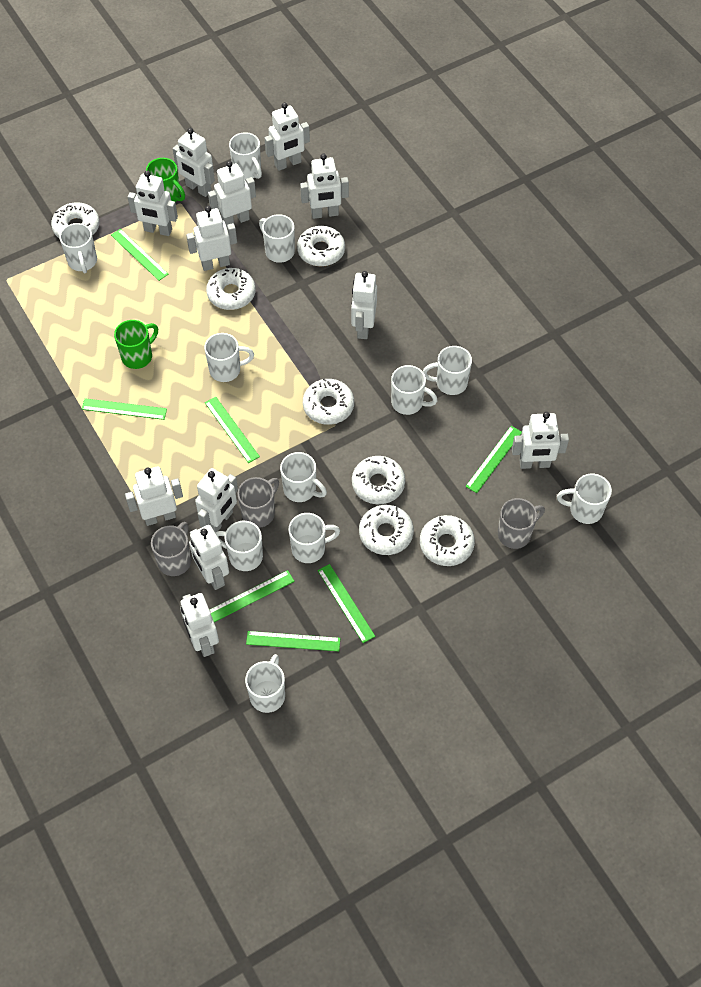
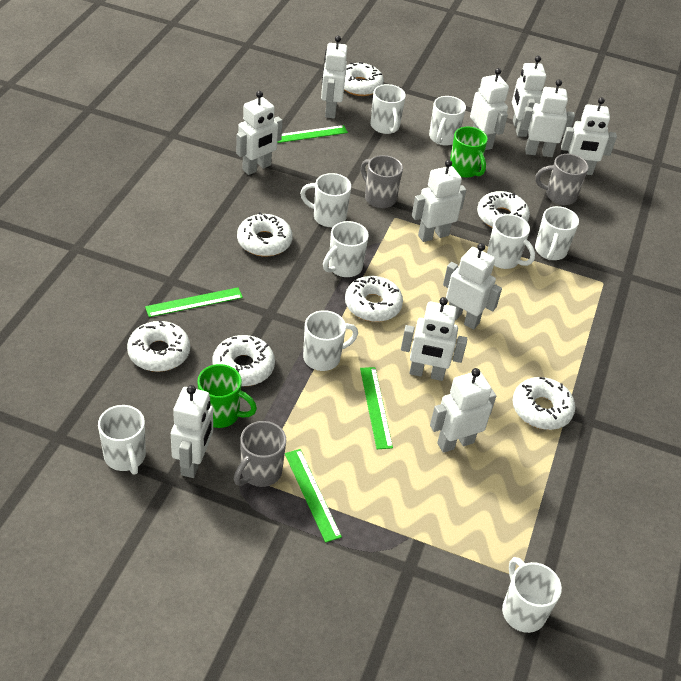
green ruler: 7 -> 4
white mug: 11 -> 9
white robot: 12 -> 11

